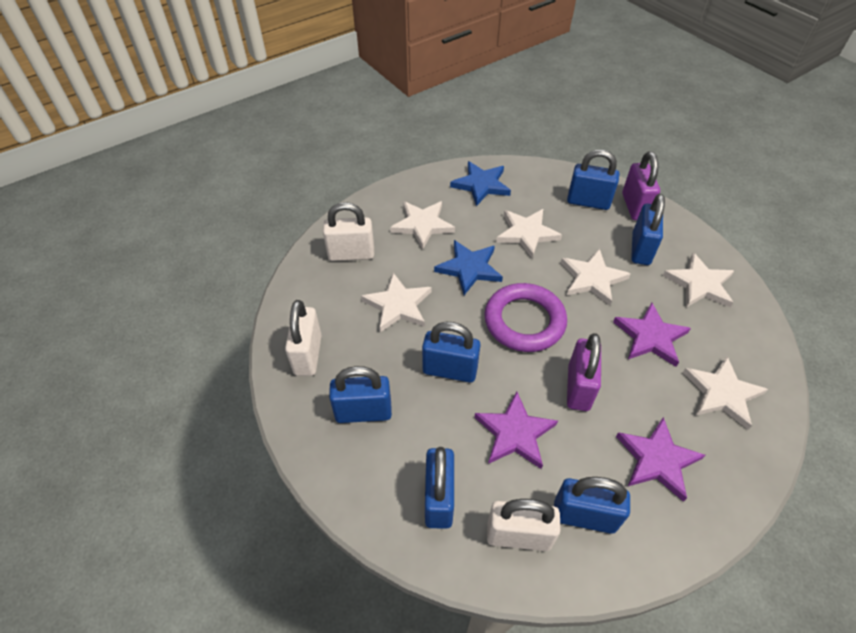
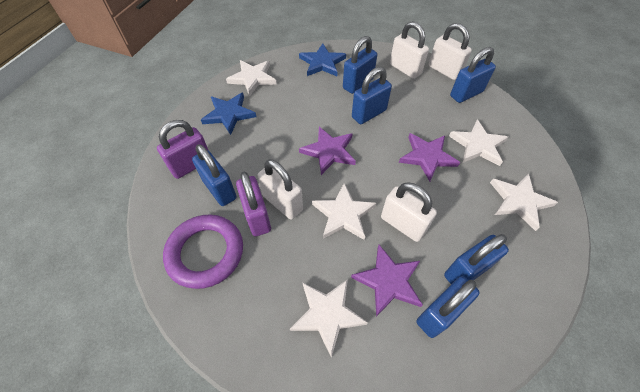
white padlock: 3 -> 4
white star: 6 -> 5

